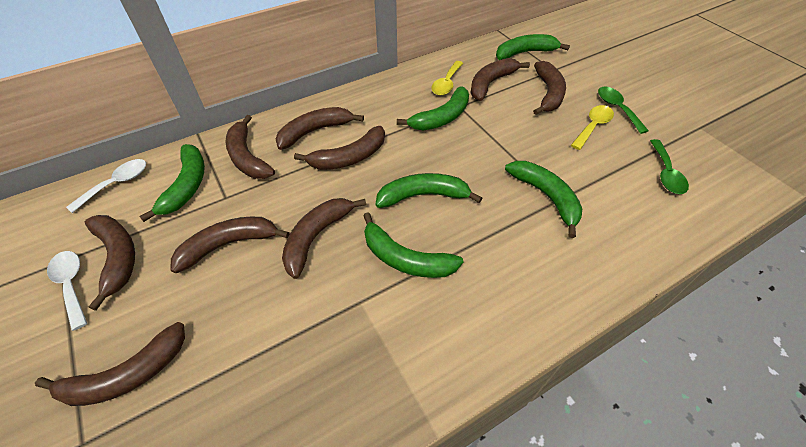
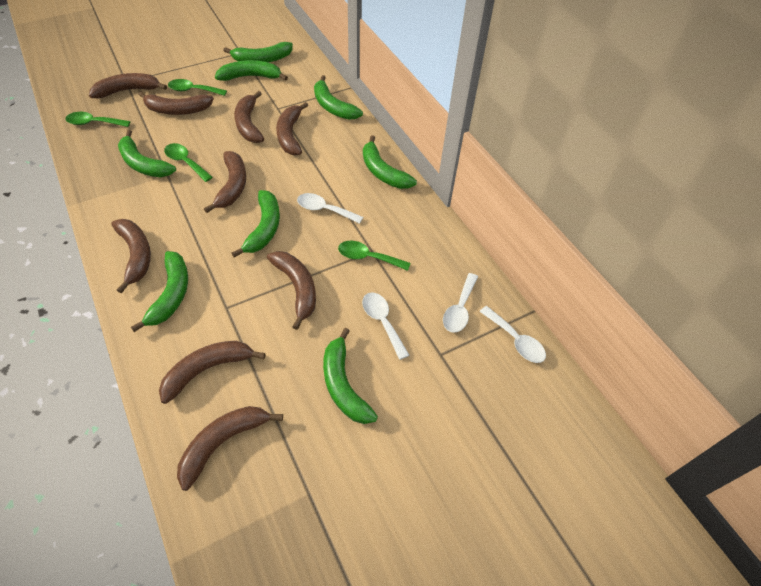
green banana: 6 -> 8
green spoon: 2 -> 4
white spoon: 2 -> 4
yellow spoon: 2 -> 0

